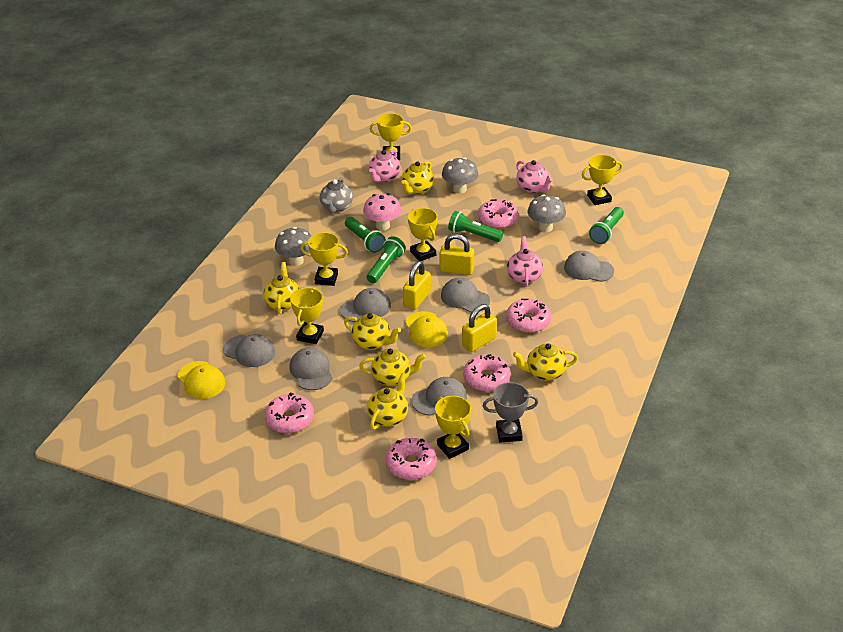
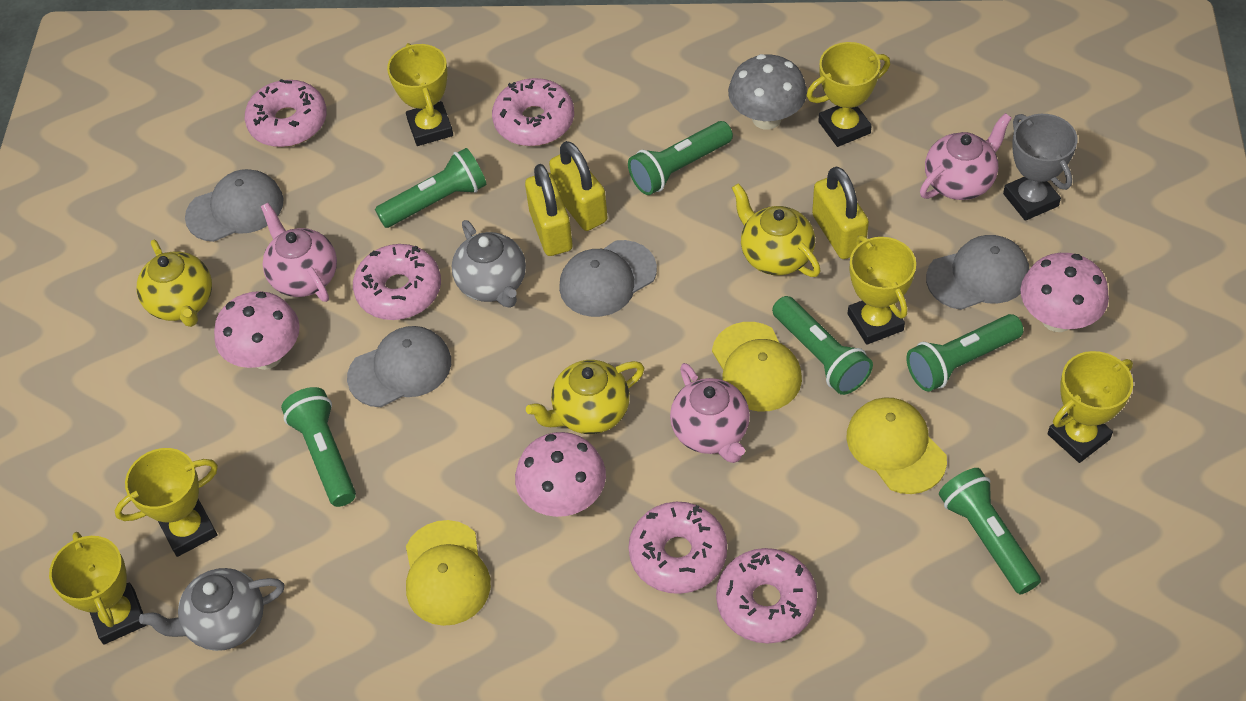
green flashlight: 4 -> 6
grey cap: 6 -> 4
grey mushroom: 3 -> 1
grey teapot: 1 -> 2
pink mushroom: 1 -> 3
yellow cap: 2 -> 3
yellow teapot: 6 -> 3

